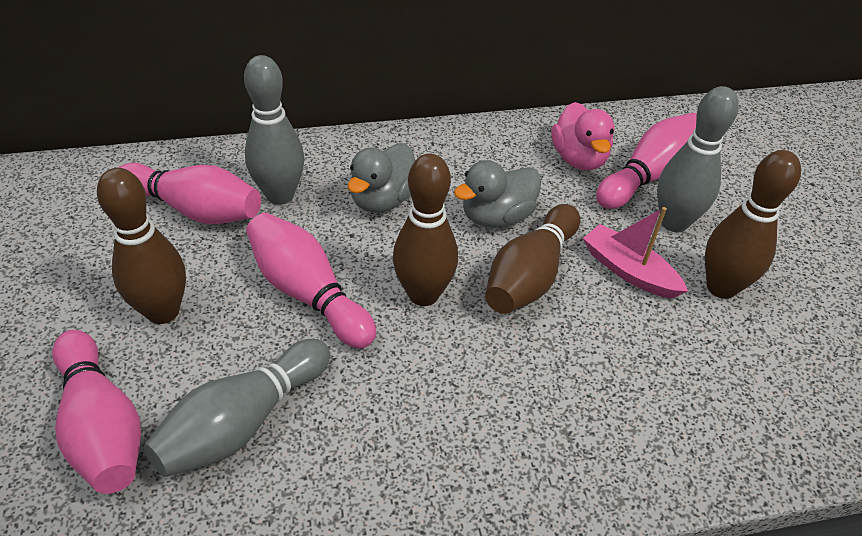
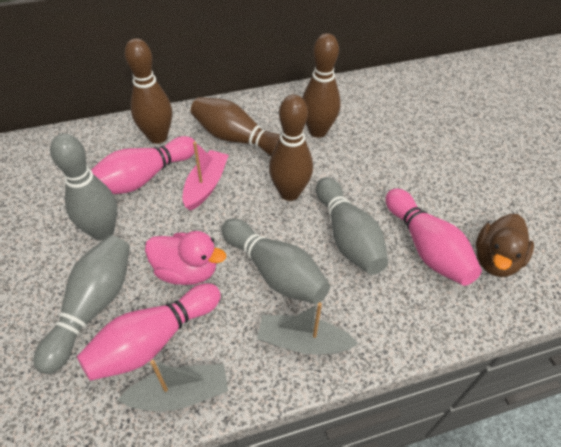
brown duck: 0 -> 1
grey boat: 0 -> 2
grey bowling pin: 3 -> 4
grey duck: 2 -> 0
pink bowling pin: 4 -> 3

